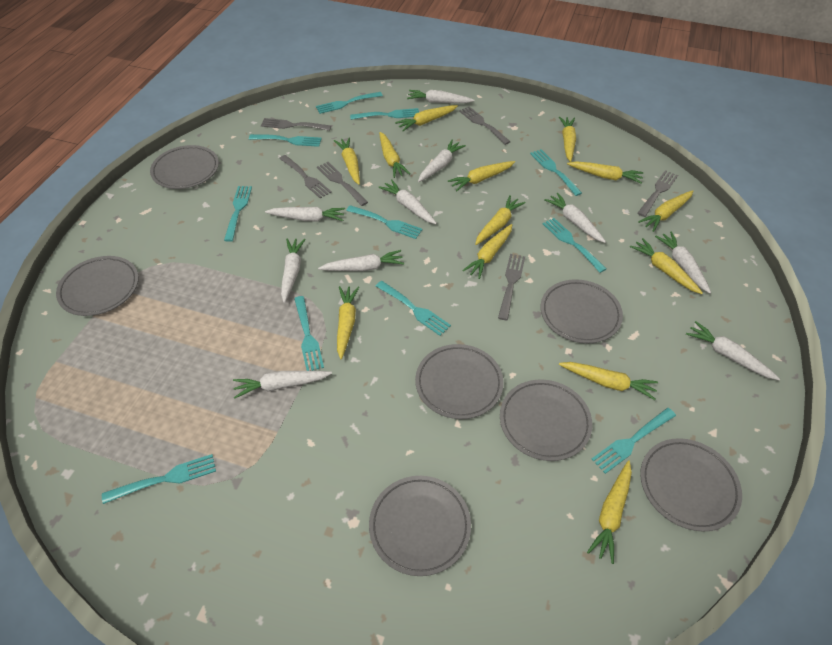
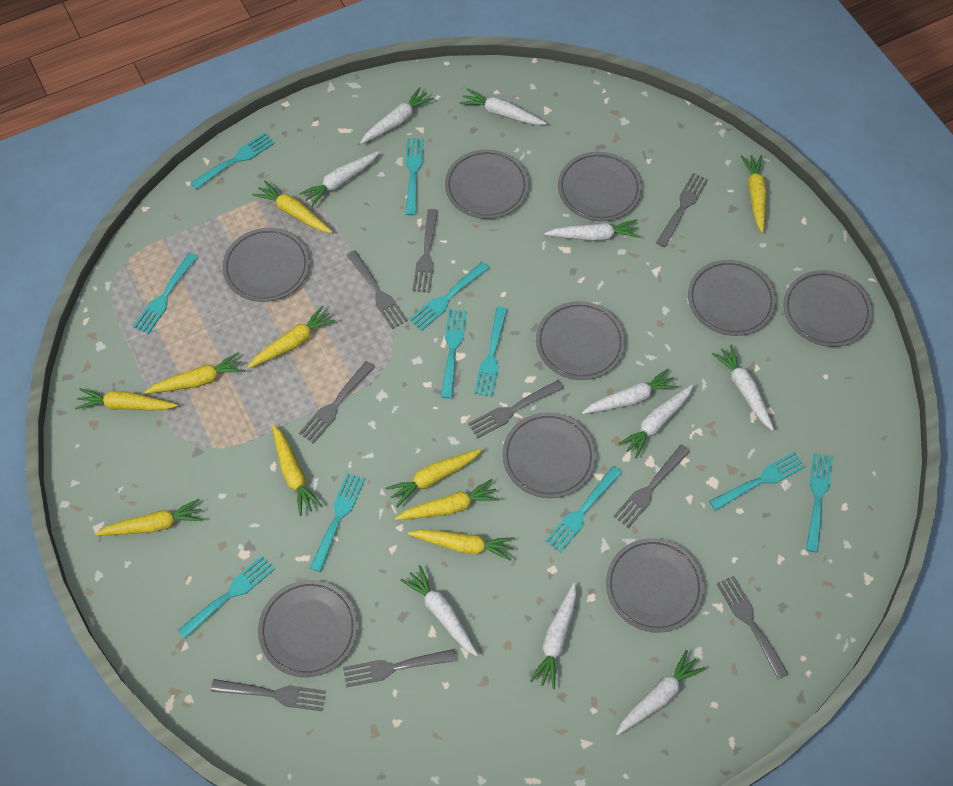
grey fork: 6 -> 9
grey plate: 7 -> 9
yellow carrot: 13 -> 10

